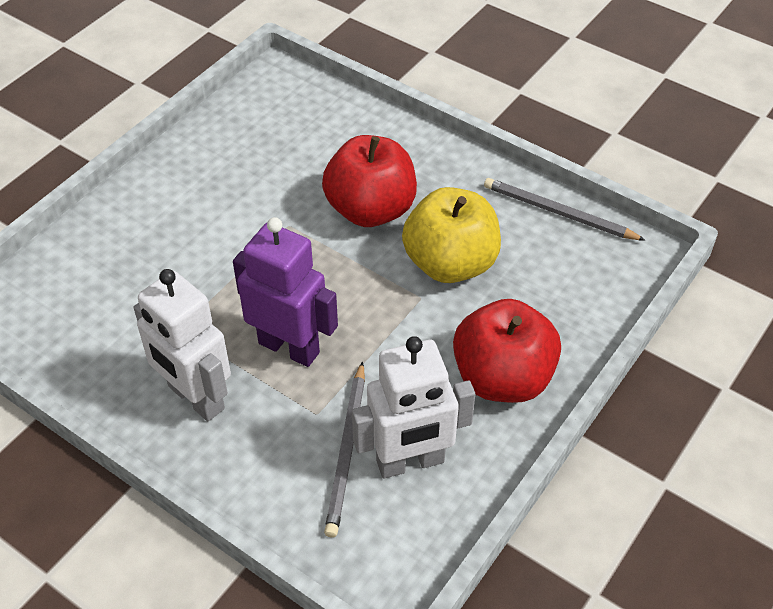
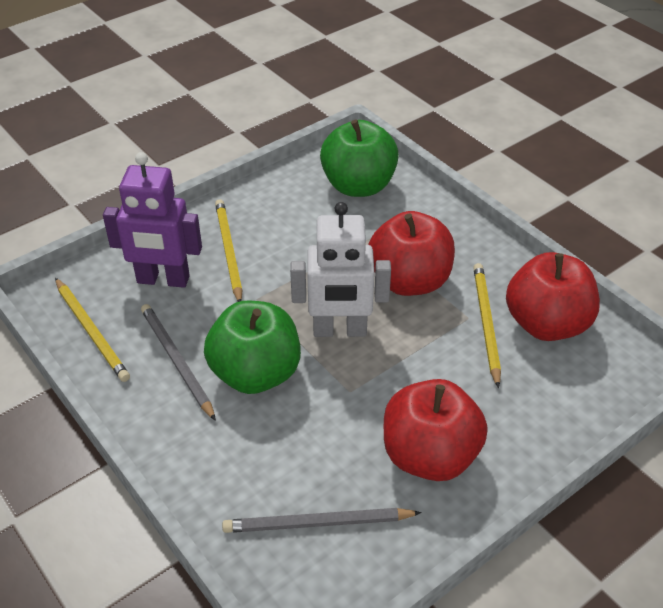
green apple: 0 -> 2
red apple: 2 -> 3
white robot: 2 -> 1
yellow apple: 1 -> 0
yellow pencil: 0 -> 3

